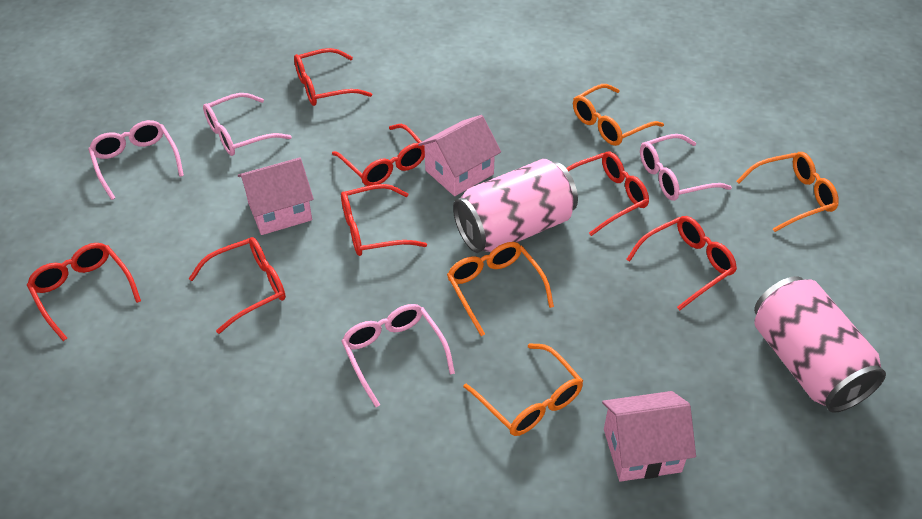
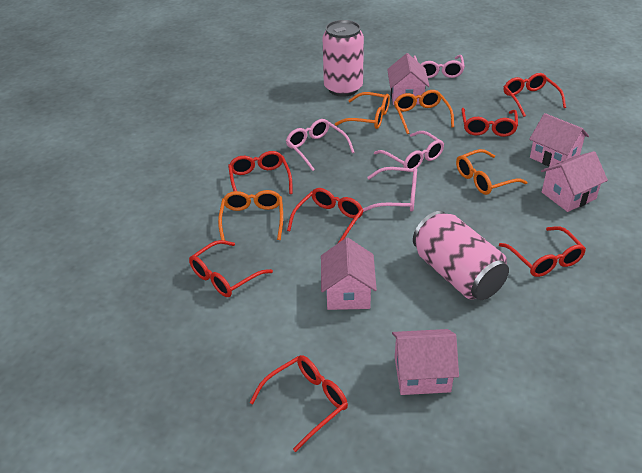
pink house: 3 -> 5

